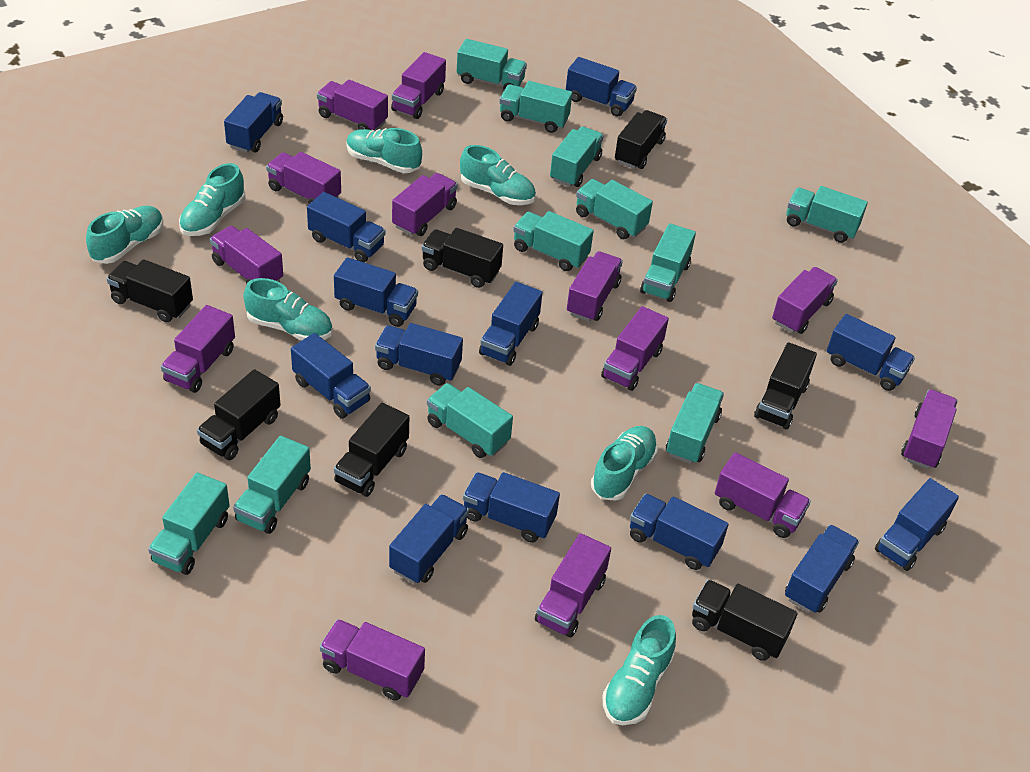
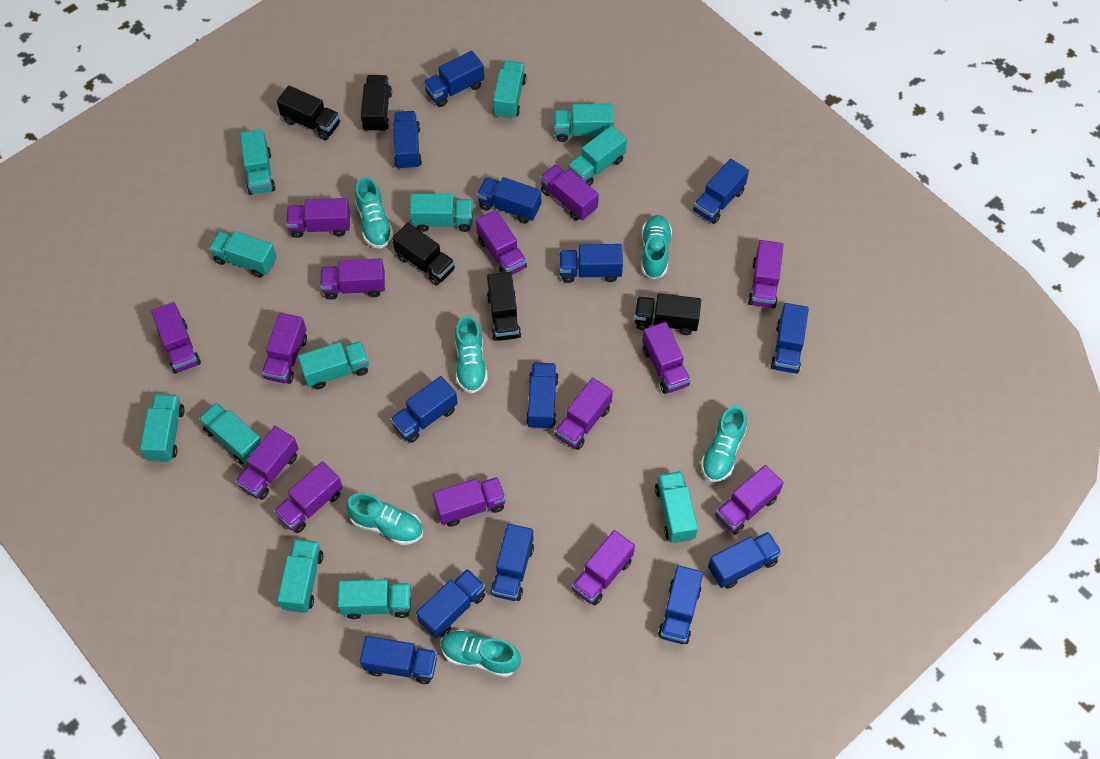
black truck: 7 -> 5
purple truck: 13 -> 14
turquoise shoe: 7 -> 6
turquoise truck: 11 -> 12

